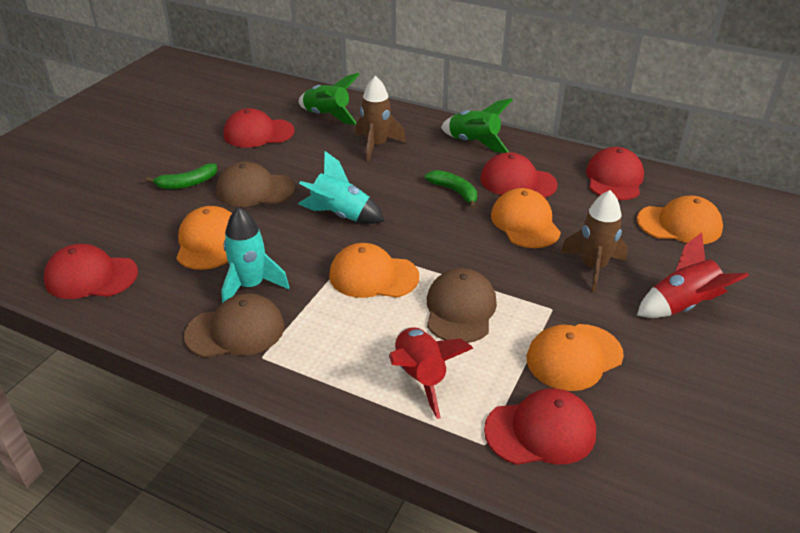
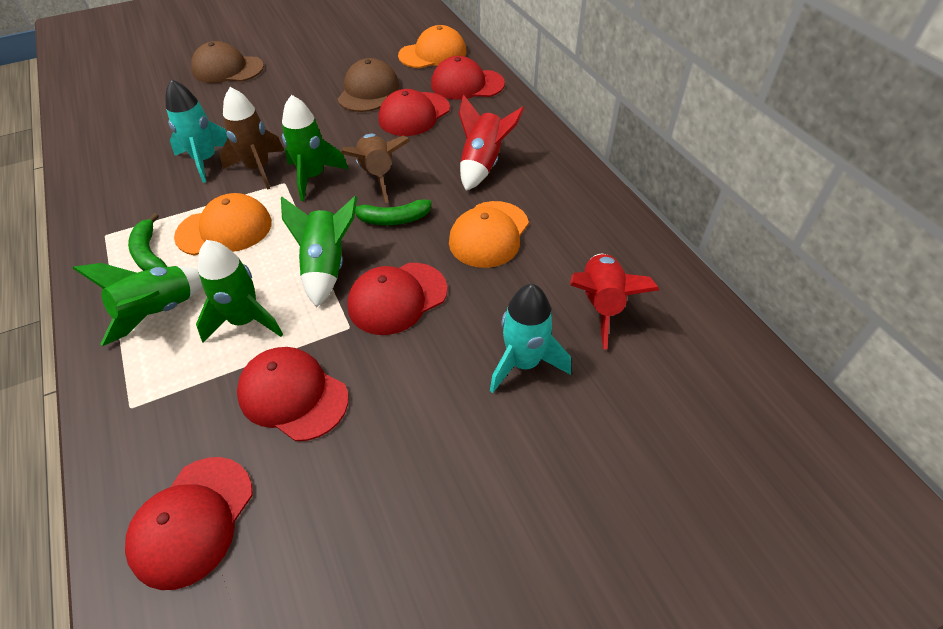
brown cap: 3 -> 2
green rocket: 2 -> 4
orange cap: 5 -> 3

